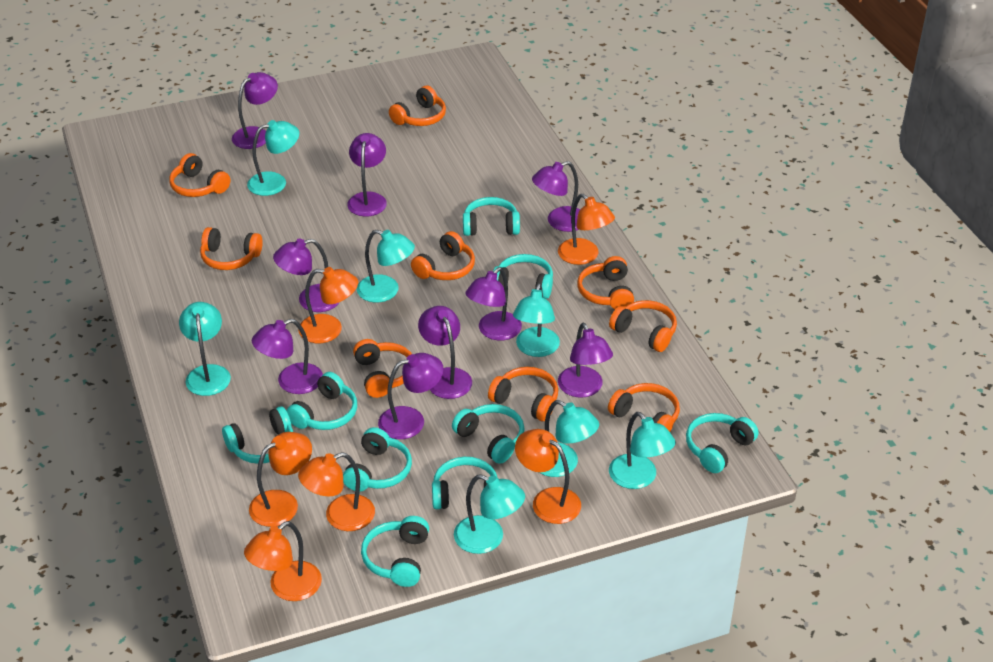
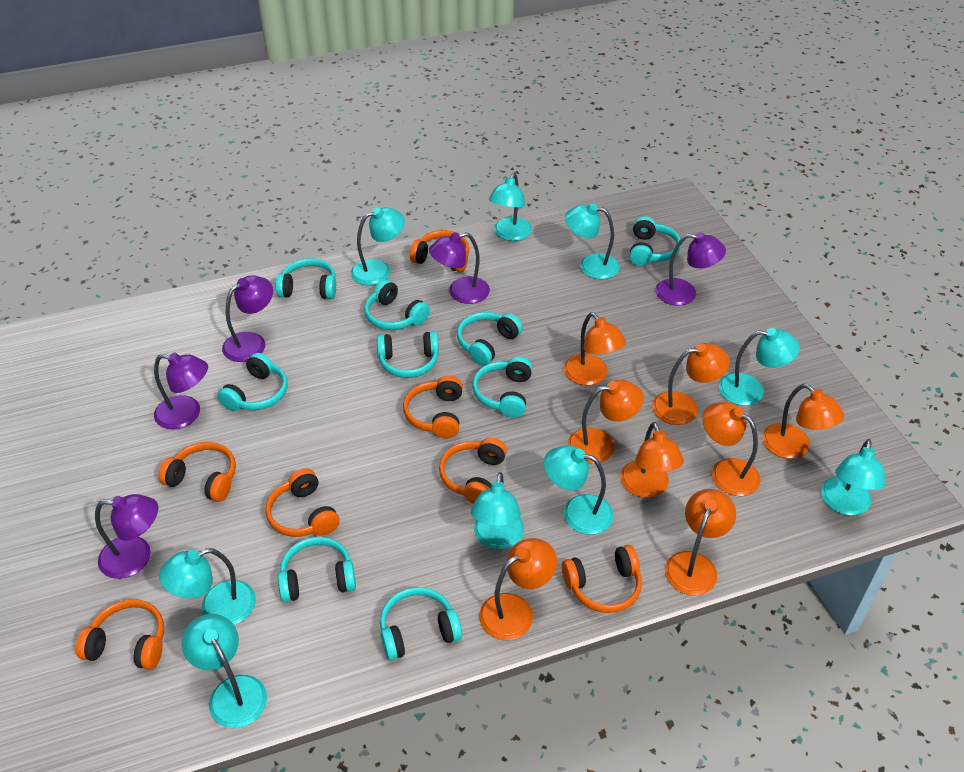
orange headphones: 9 -> 7
orange lamp: 6 -> 8
purple lamp: 9 -> 5
turquoise lamp: 7 -> 9

